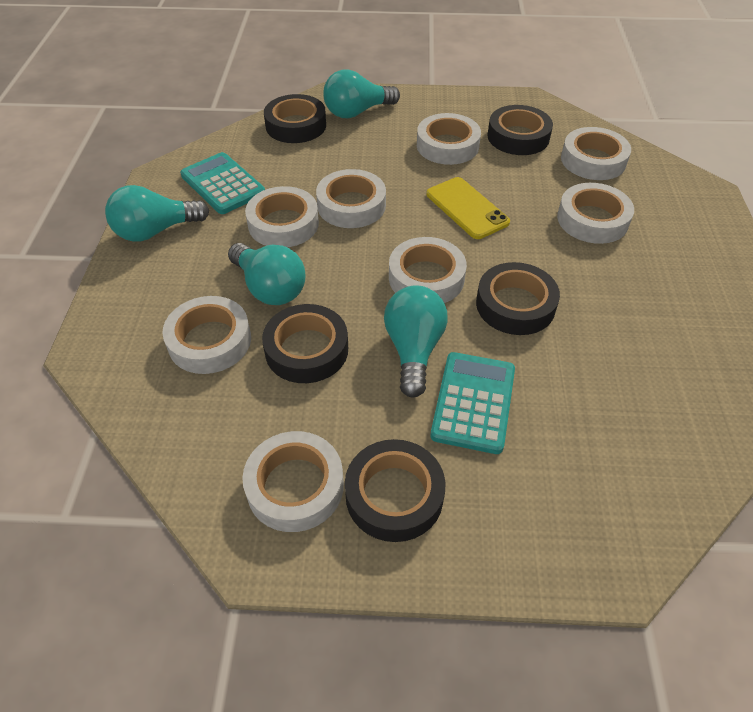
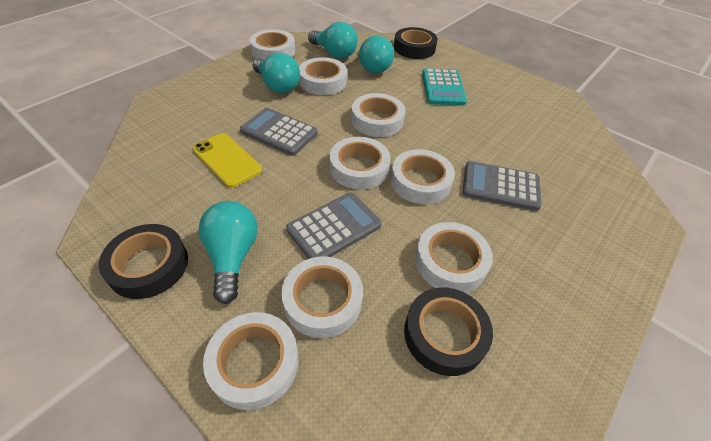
black tape: 5 -> 3
grey calculator: 0 -> 3
turquoise calculator: 2 -> 1

